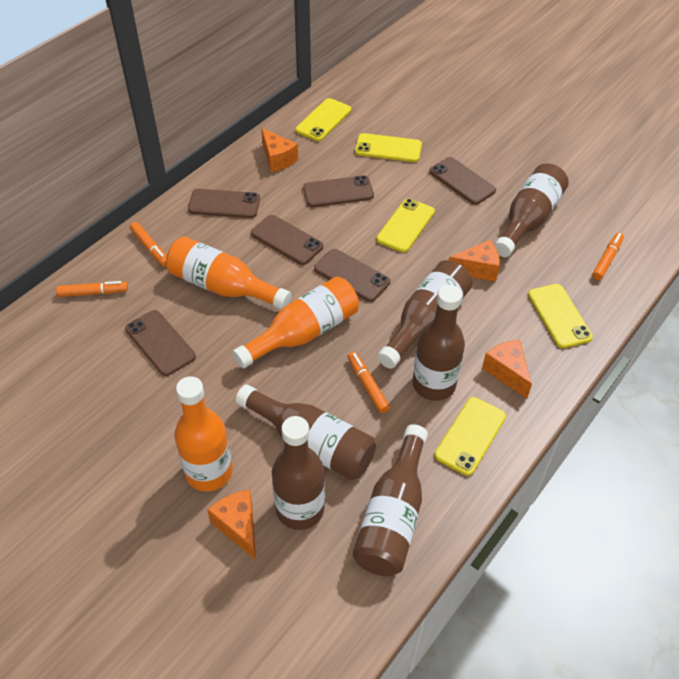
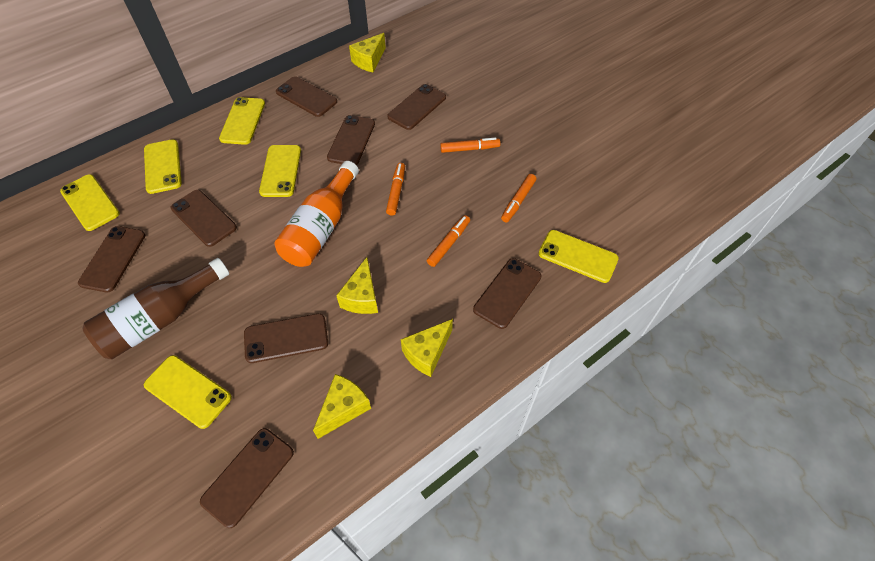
brown bottle: 6 -> 1
brown phone: 6 -> 8
orange bottle: 3 -> 1
orange cheese: 4 -> 0
yellow cheese: 0 -> 4
yellow phone: 5 -> 6

